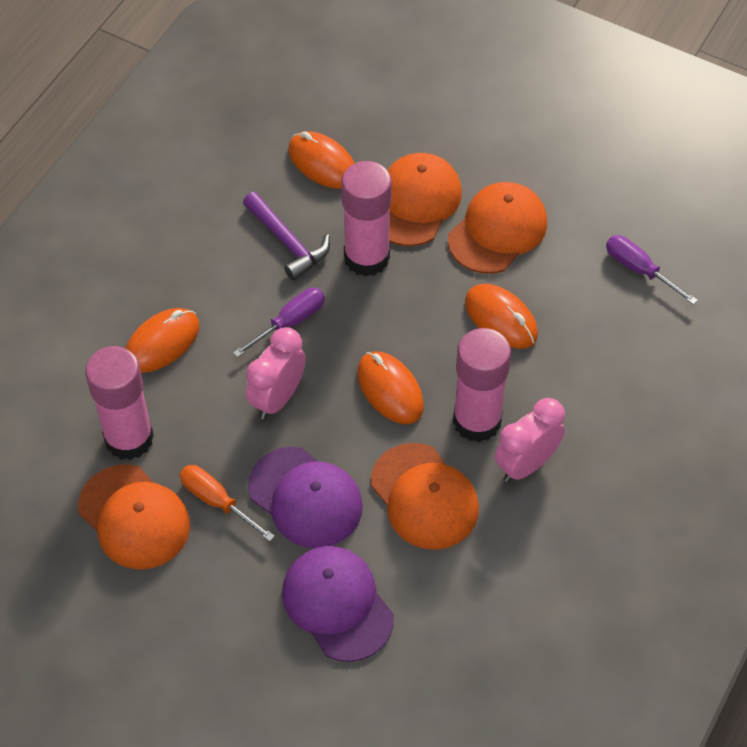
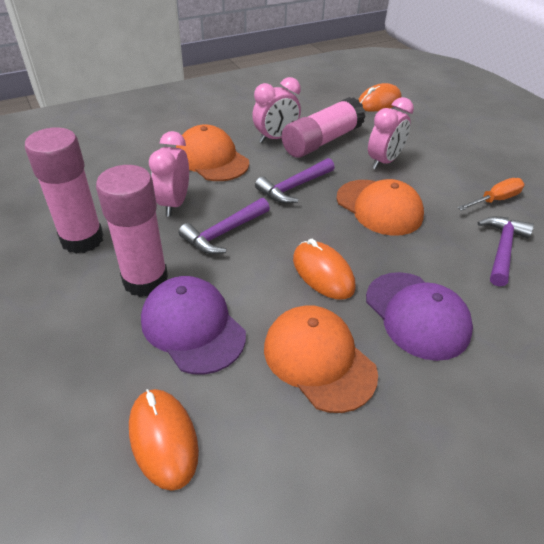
orange cap: 4 -> 3
orange mouse: 4 -> 3
pink clock: 2 -> 3
purple hammer: 1 -> 3
purple screwdriver: 2 -> 0

